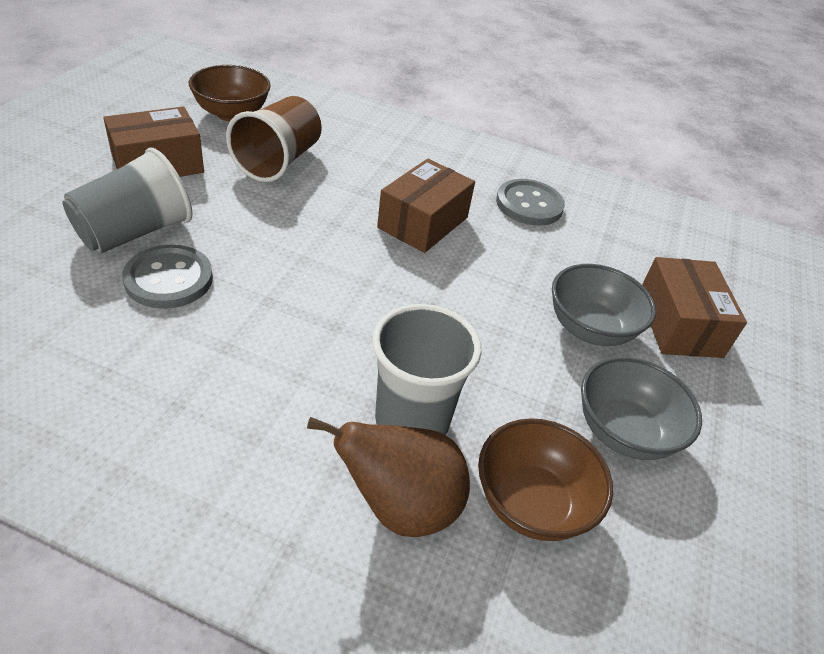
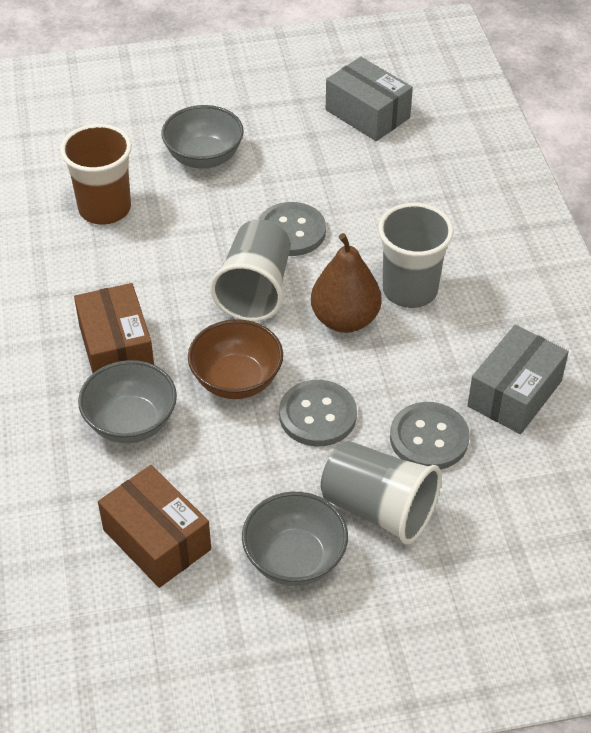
brown bowl: 2 -> 1
brown box: 3 -> 2
grey bowl: 2 -> 3
grey box: 0 -> 2
grey button: 2 -> 3
grey cup: 2 -> 3

